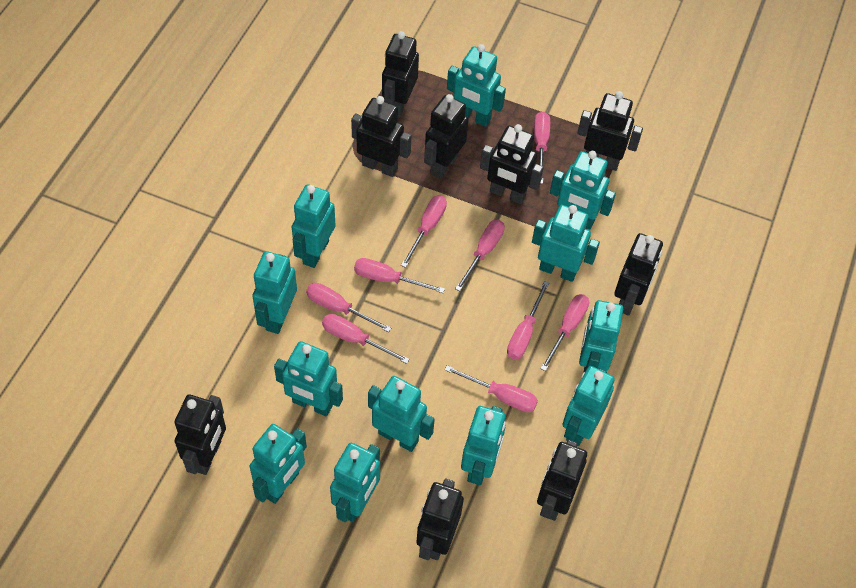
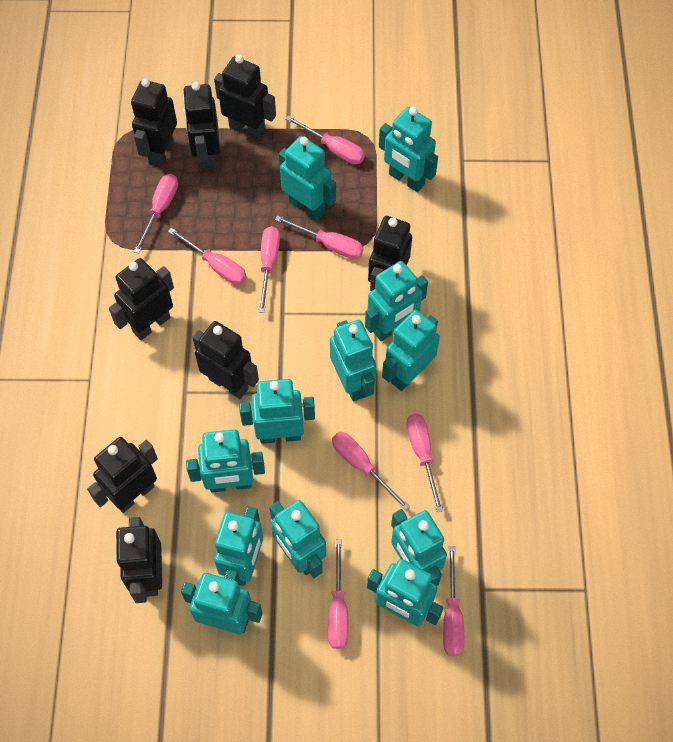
black robot: 9 -> 8

